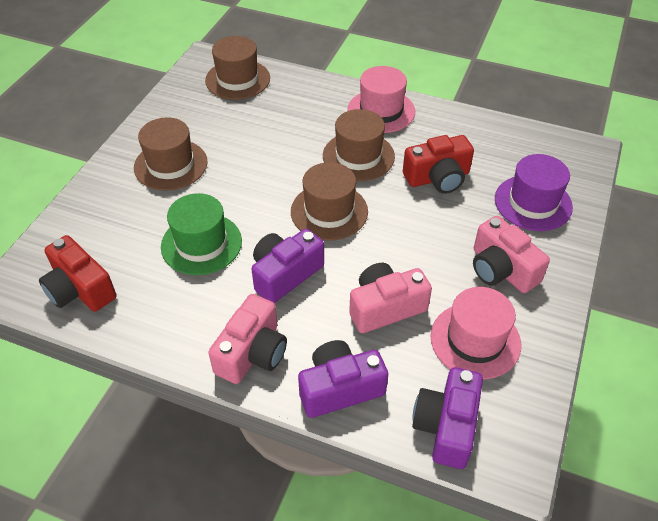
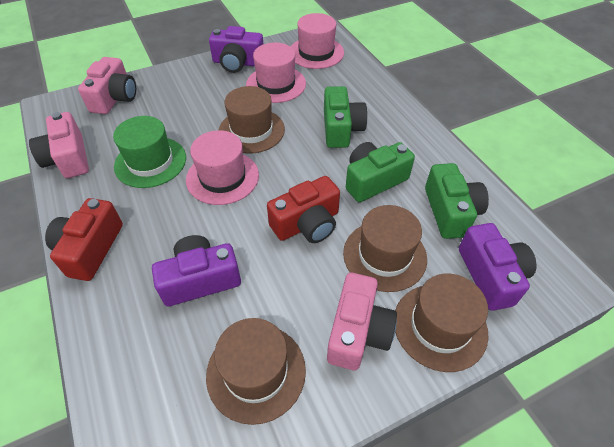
green camera: 0 -> 3
pink hat: 2 -> 3
purple hat: 1 -> 0

